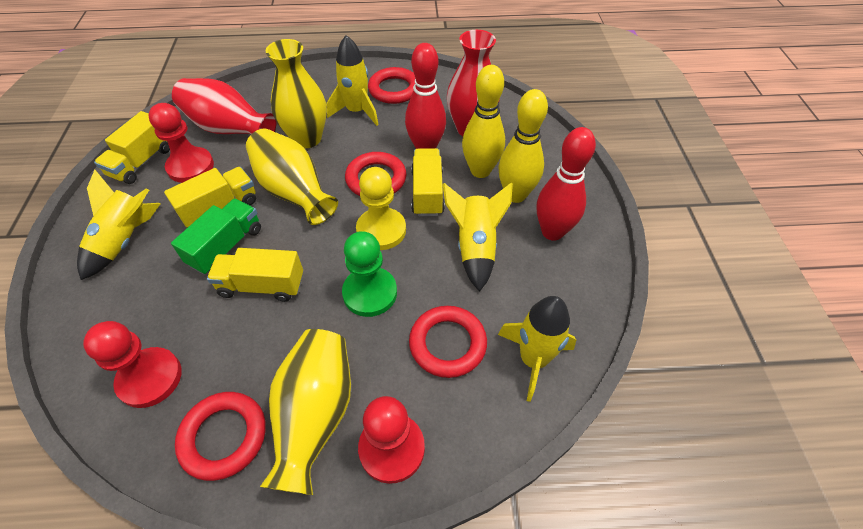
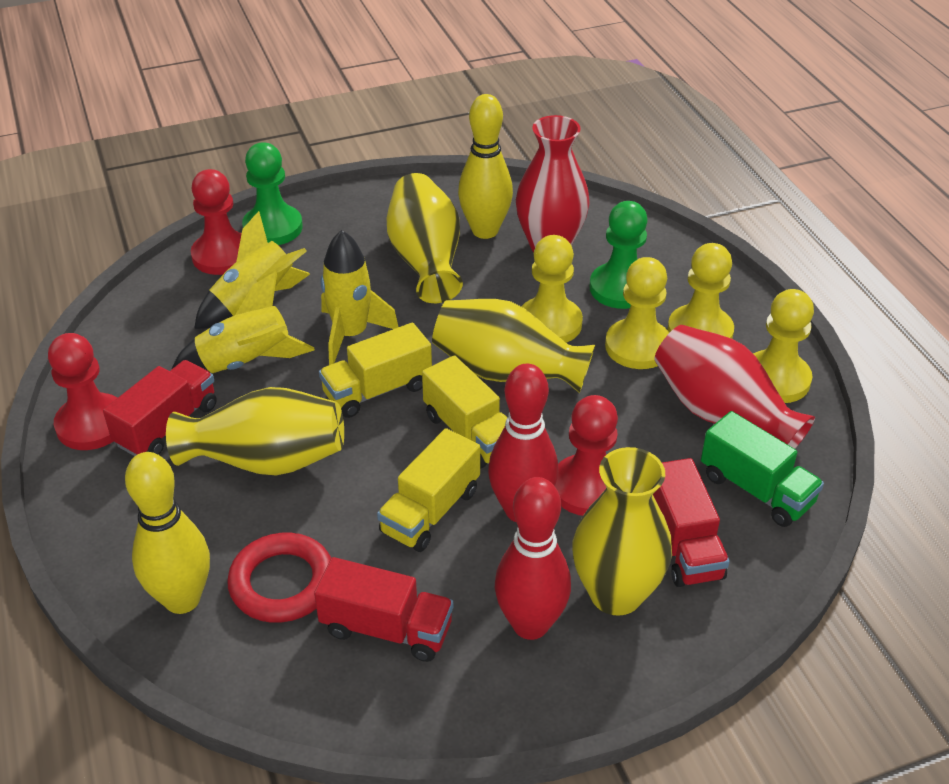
green pawn: 1 -> 2
red ring: 4 -> 1
red truck: 0 -> 3
yellow pawn: 1 -> 4
yellow rocket: 4 -> 3
yellow truck: 4 -> 3
yellow vase: 3 -> 4

